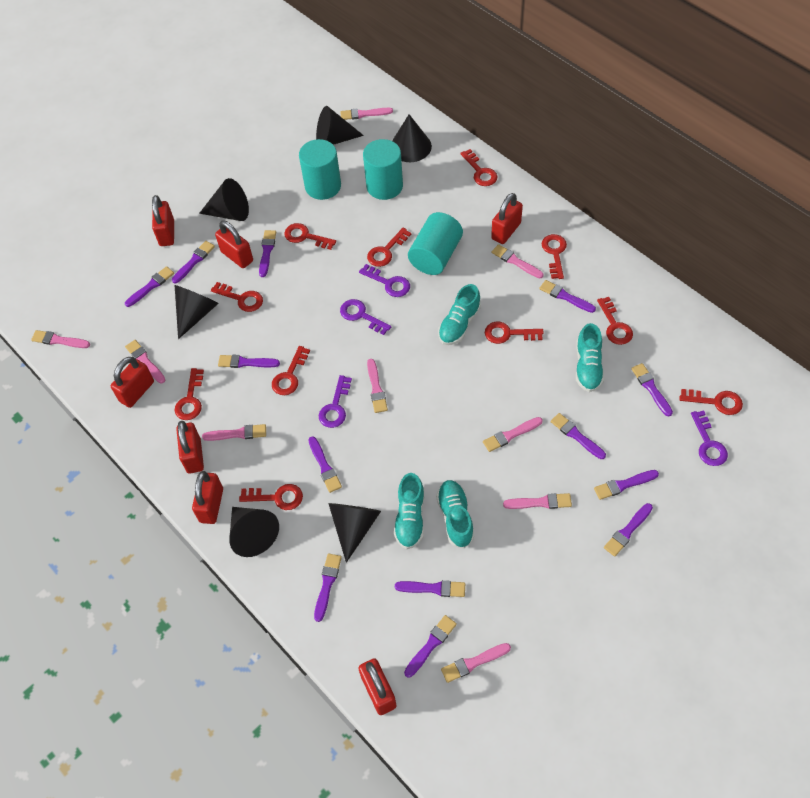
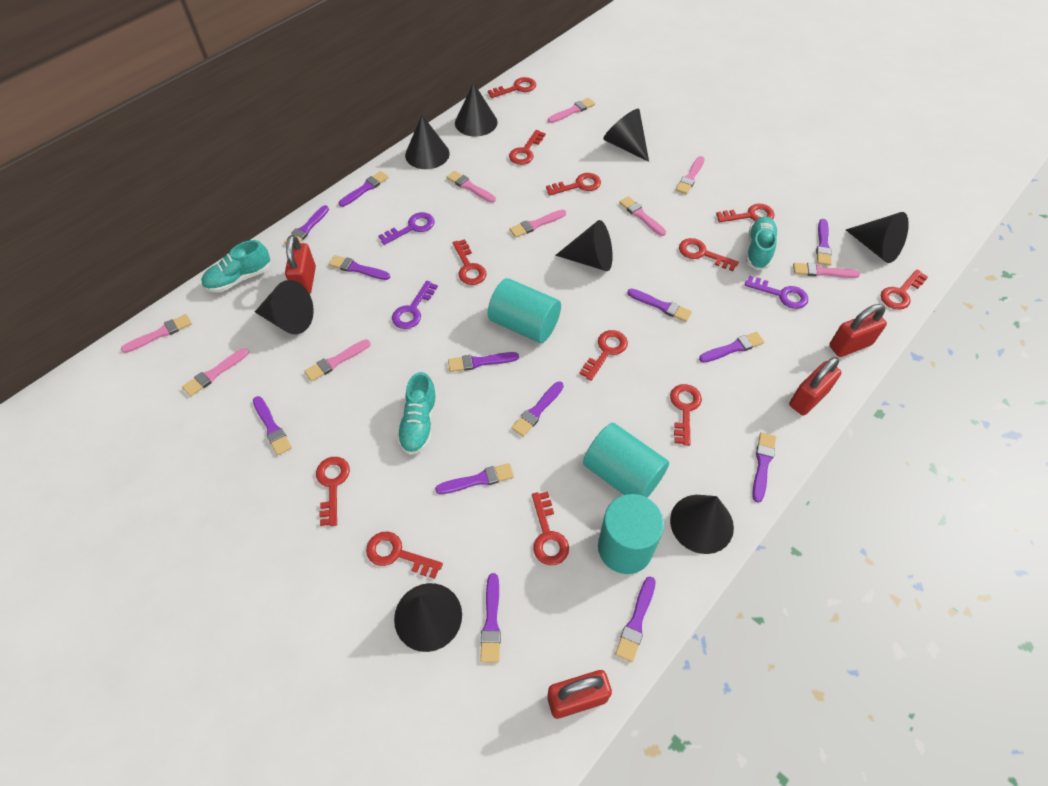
black cone: 6 -> 8
purple key: 4 -> 3
red key: 11 -> 12
red padlock: 7 -> 4
turquoise shoe: 4 -> 3

